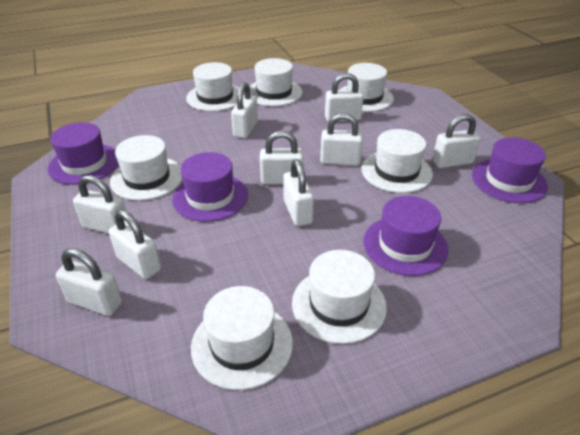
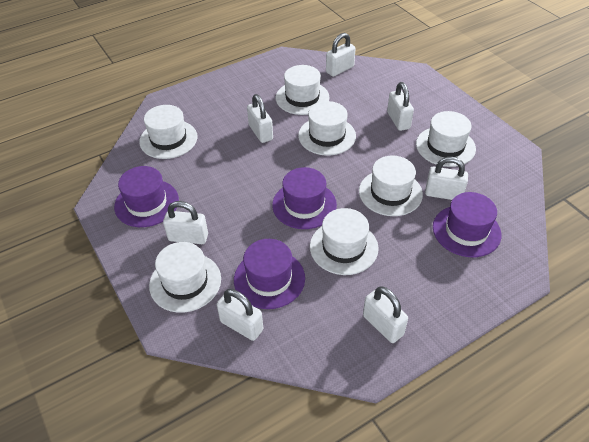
white padlock: 9 -> 7

